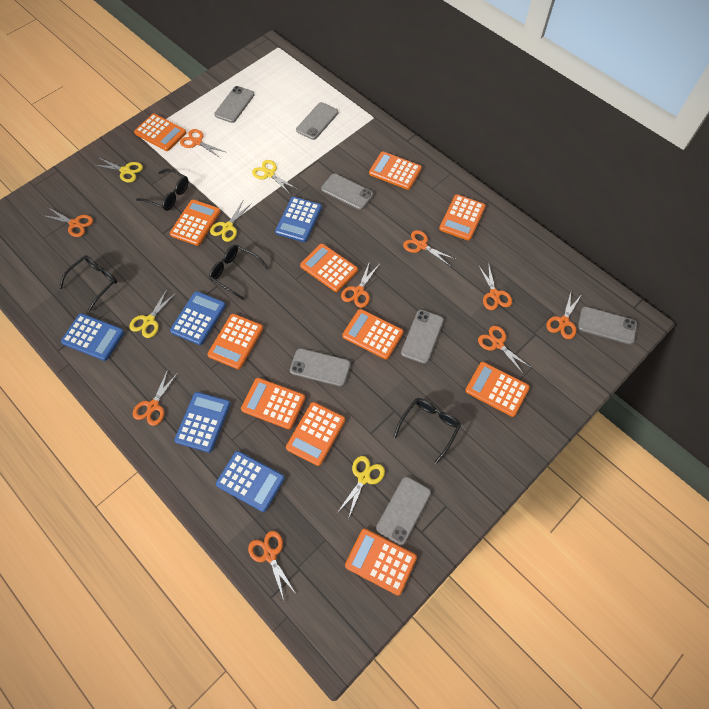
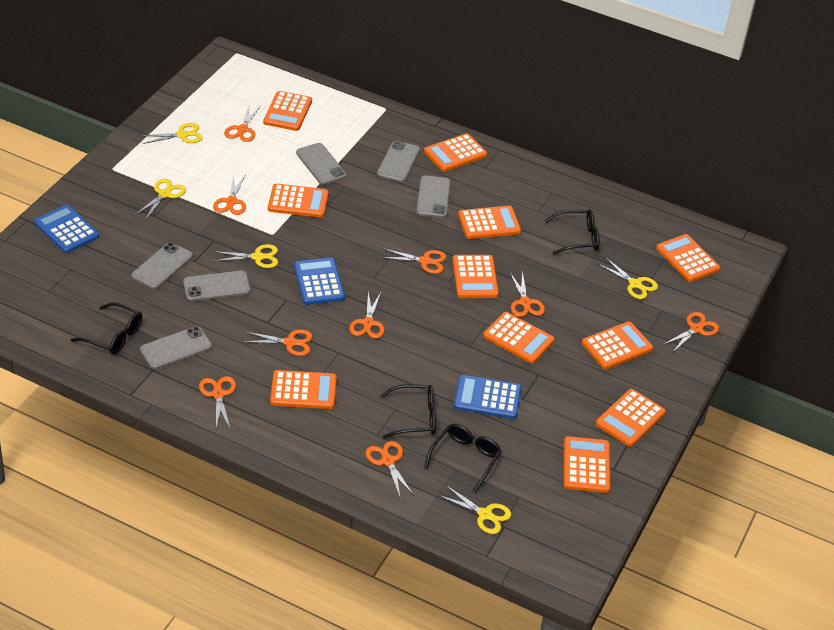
blue calculator: 5 -> 3
grey phone: 7 -> 6

